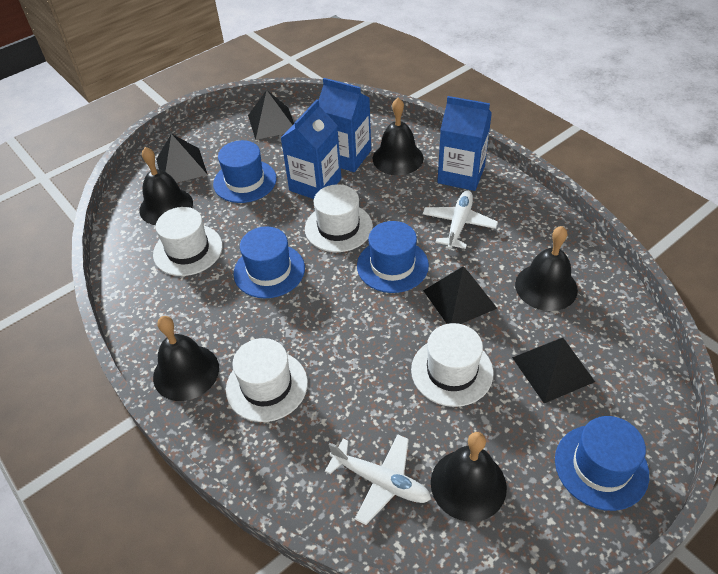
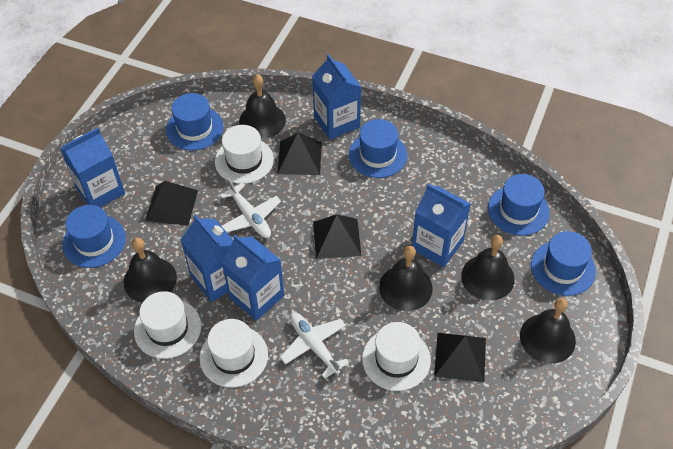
blue carton: 3 -> 5
blue hat: 4 -> 5

